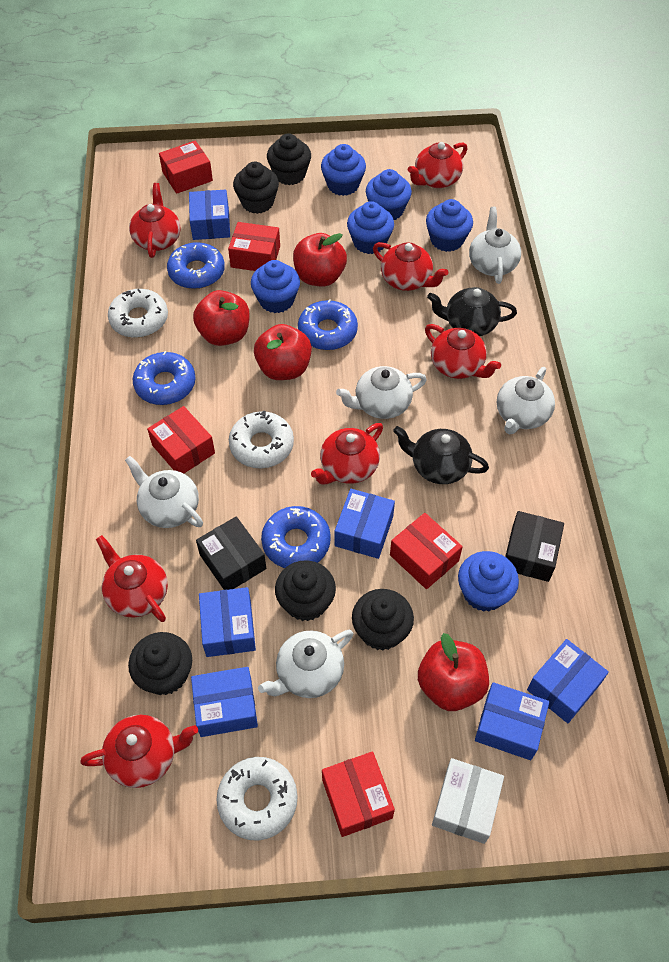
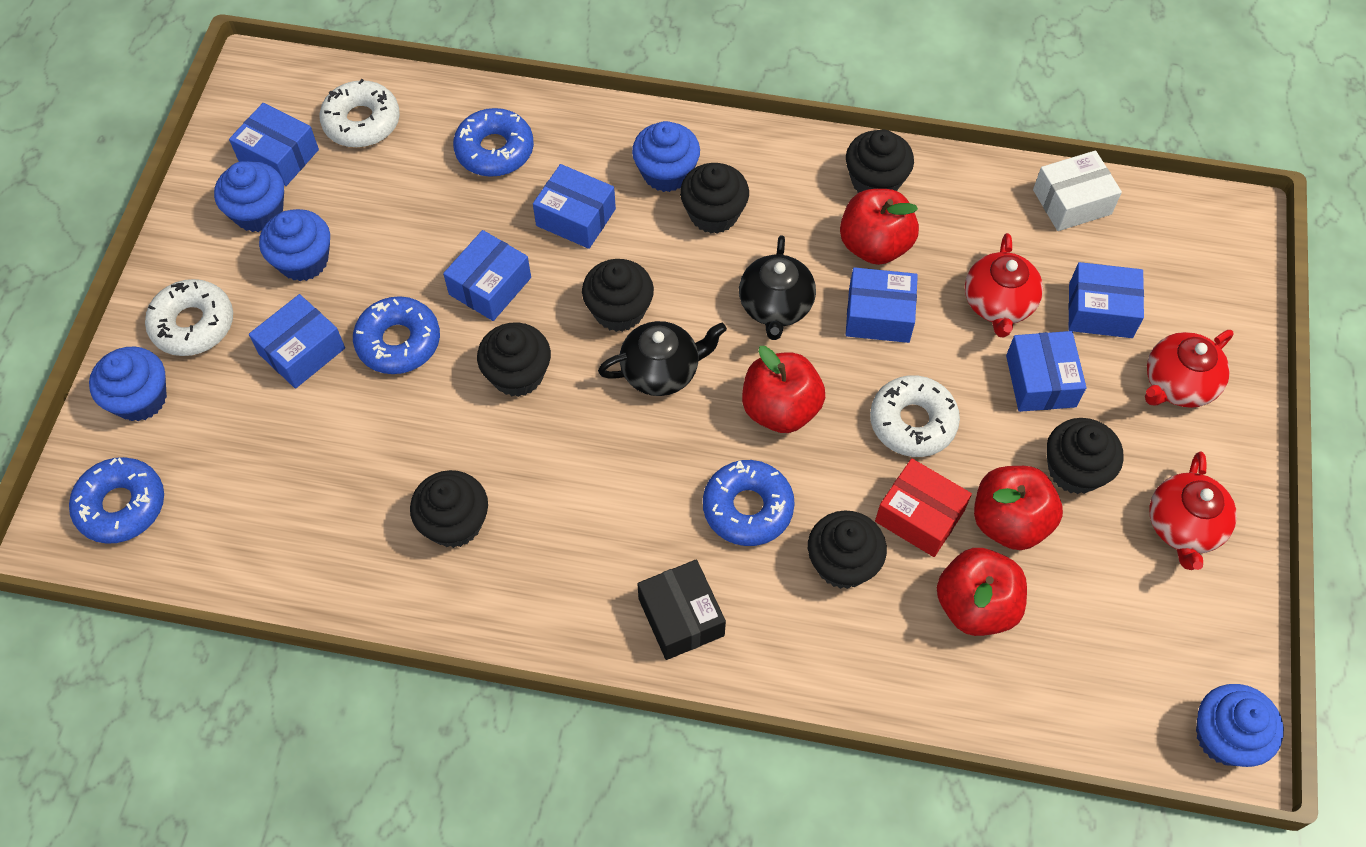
black box: 2 -> 1
black cupcake: 5 -> 7
blue box: 6 -> 7
blue cupcake: 6 -> 5
red box: 5 -> 1
red teapot: 7 -> 3
white teapot: 5 -> 0

